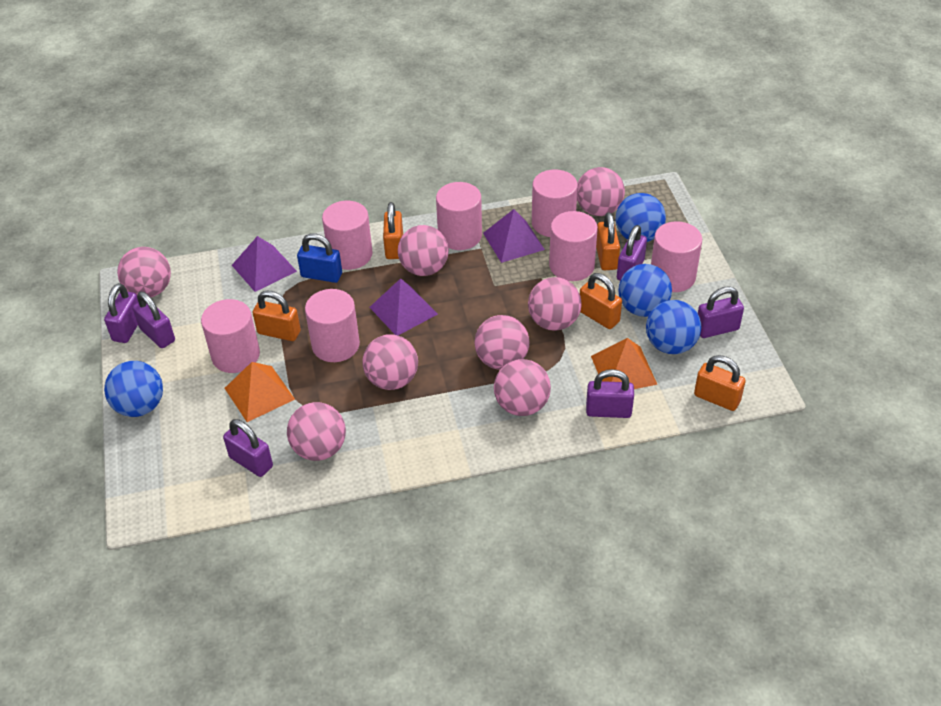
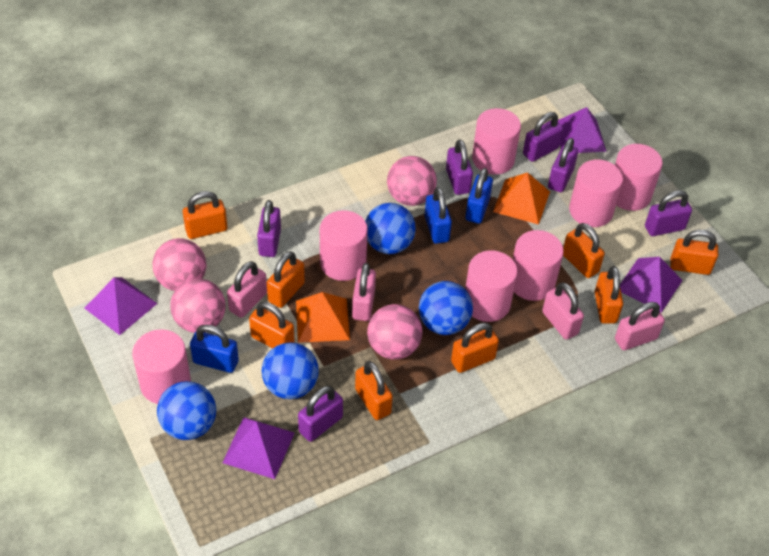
blue padlock: 1 -> 3
orange padlock: 5 -> 8
pink ball: 8 -> 4
pink padlock: 0 -> 4
purple pyramid: 3 -> 4

